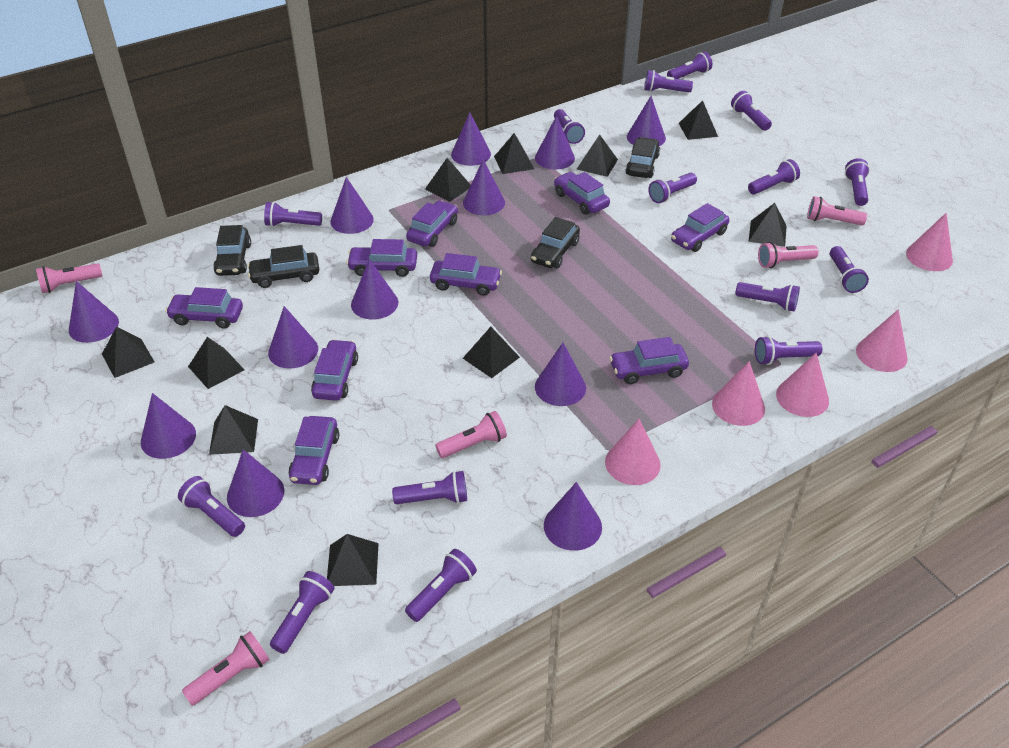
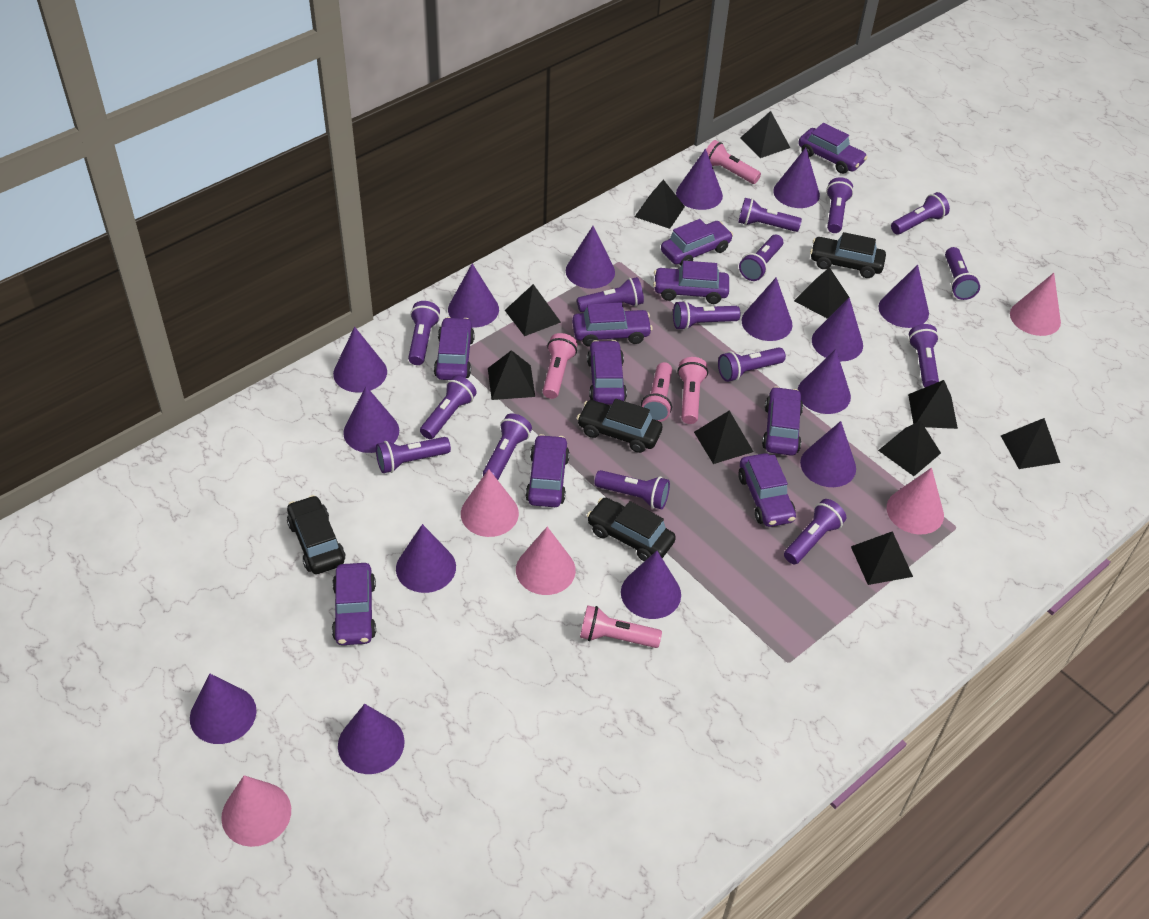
purple car: 9 -> 10
purple cone: 12 -> 15

